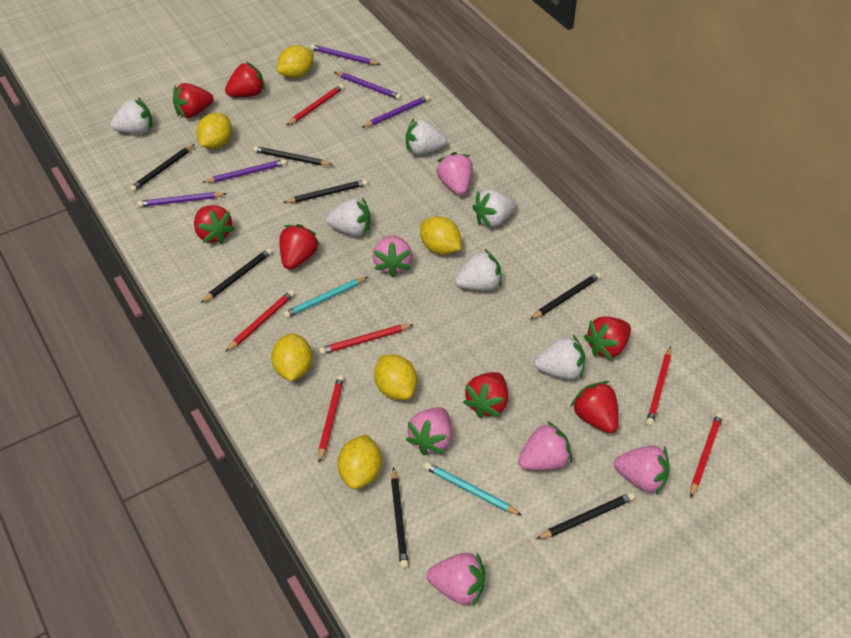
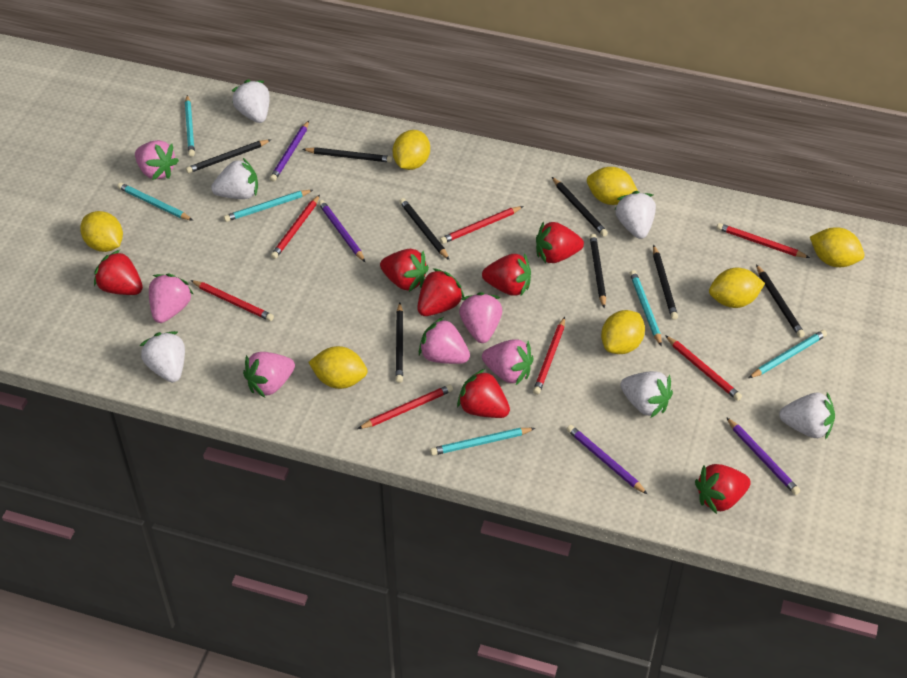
black pencil: 7 -> 8
purple pencil: 5 -> 4
red pencil: 6 -> 7
turquoise pencil: 2 -> 6
yellow lemon: 6 -> 7

